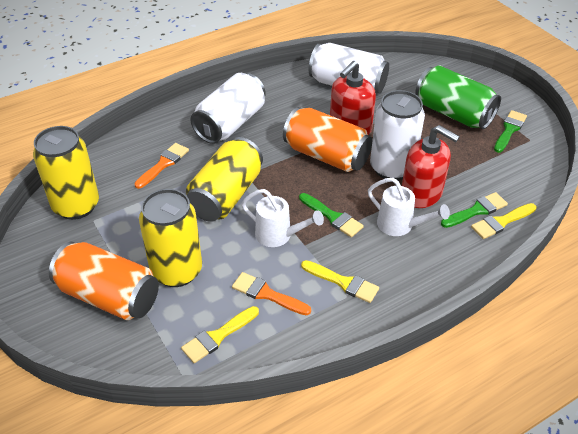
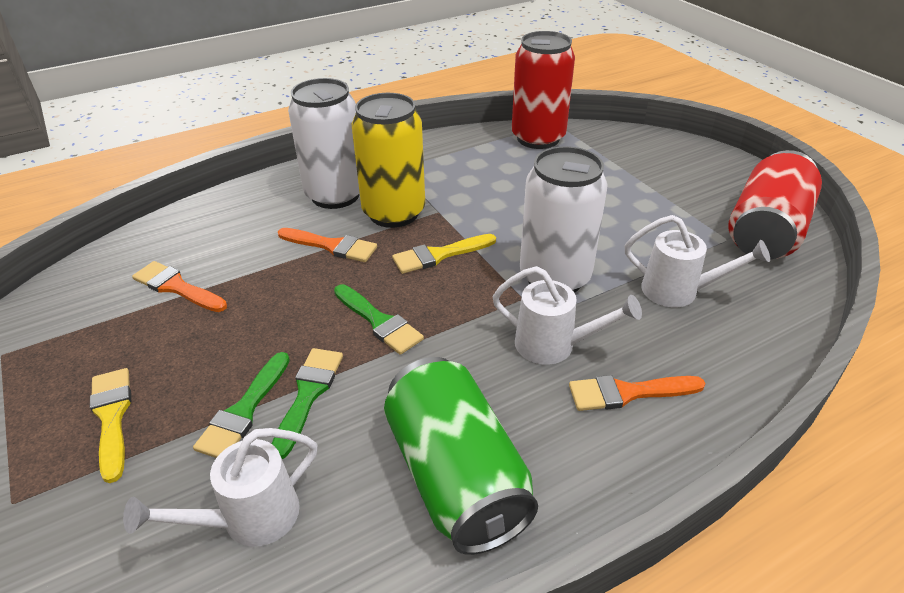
orange brush: 2 -> 3
orange can: 2 -> 0
red can: 0 -> 2
red soap dispenser: 2 -> 0
white can: 3 -> 2
white watering can: 2 -> 3
yellow brush: 3 -> 2
yellow can: 3 -> 1

